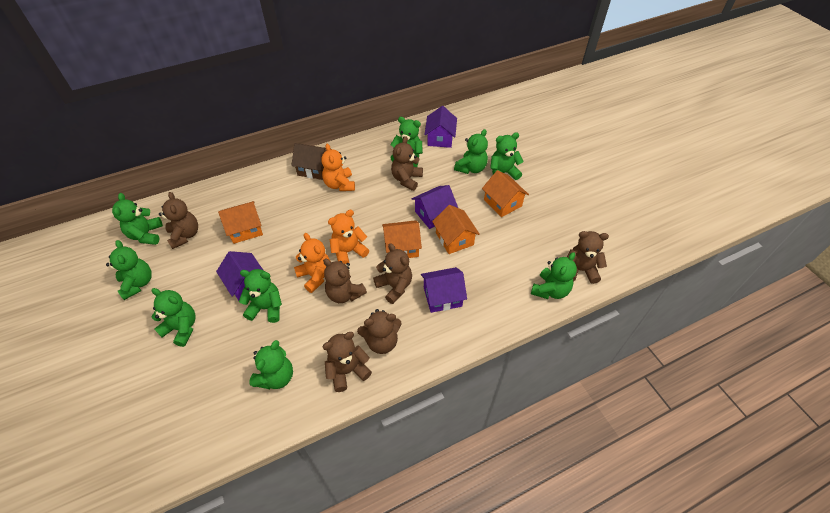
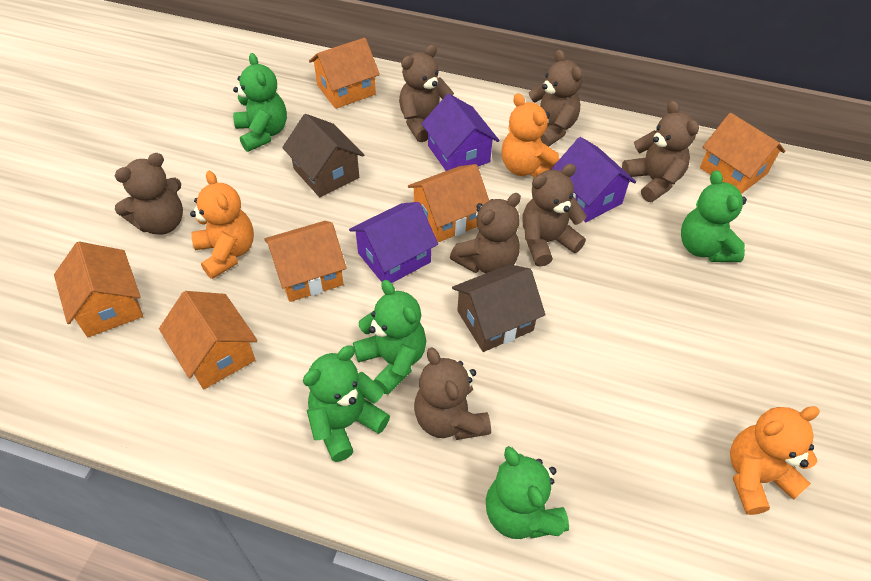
brown house: 1 -> 2
green teddy bear: 9 -> 5
orange house: 4 -> 6
purple house: 4 -> 3

